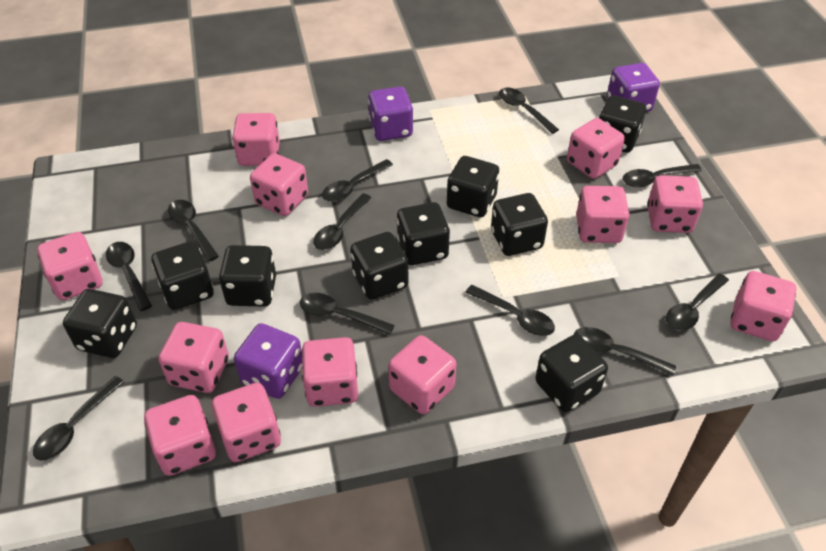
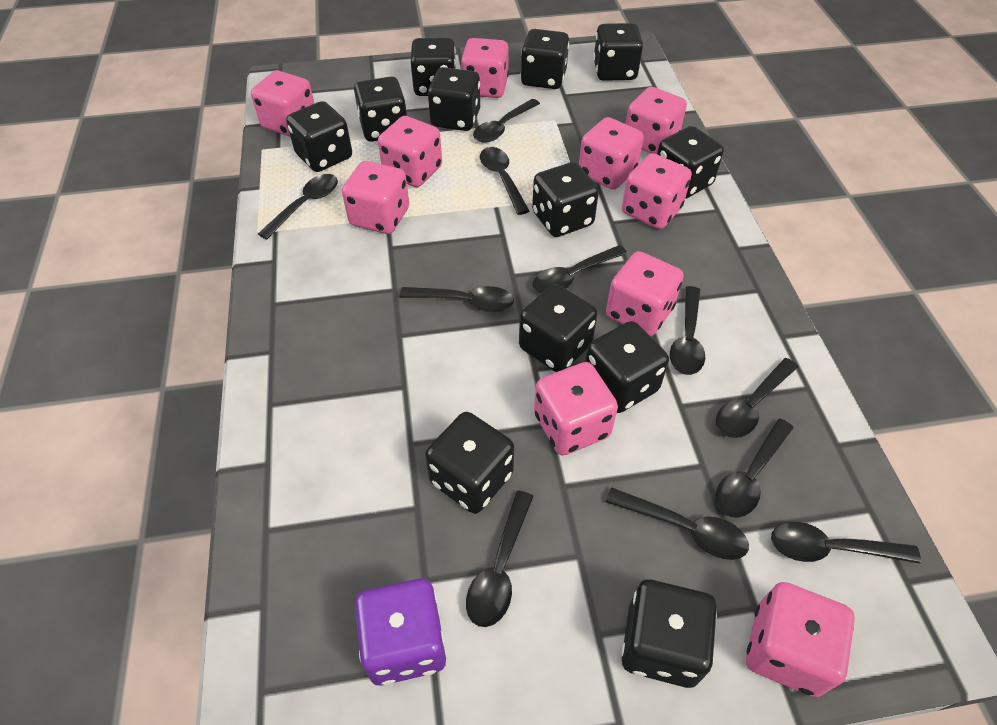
black dice: 9 -> 12
pink dice: 12 -> 10
purple dice: 3 -> 1

